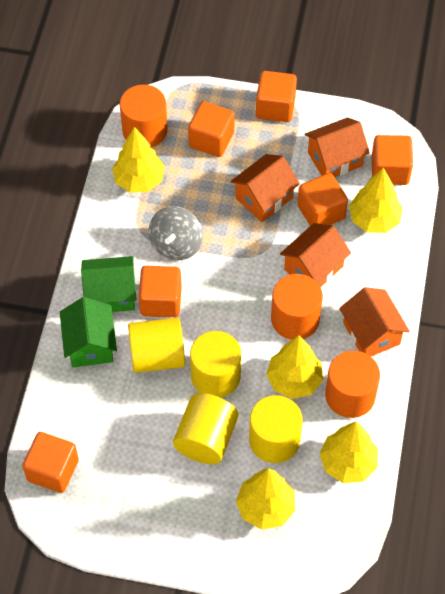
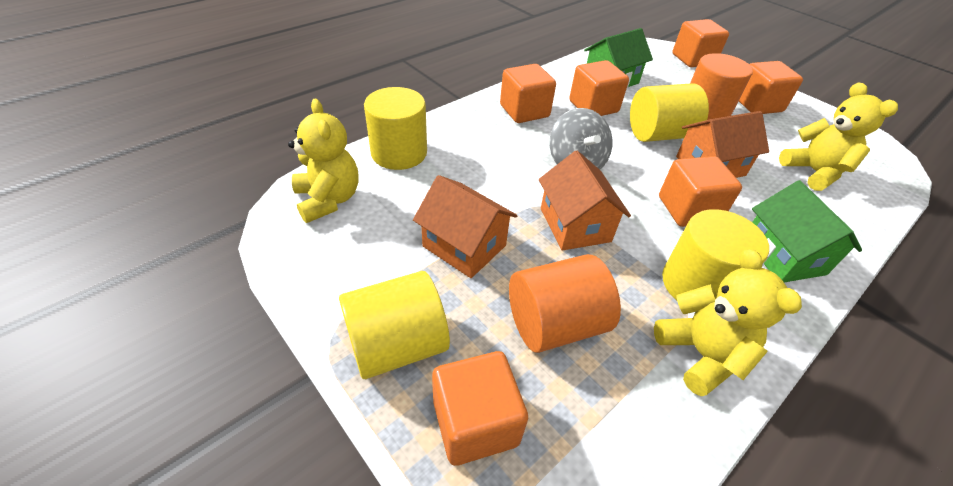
orange cylinder: 3 -> 2
orange house: 4 -> 3
yellow teddy bear: 0 -> 3
yellow tree: 5 -> 0

